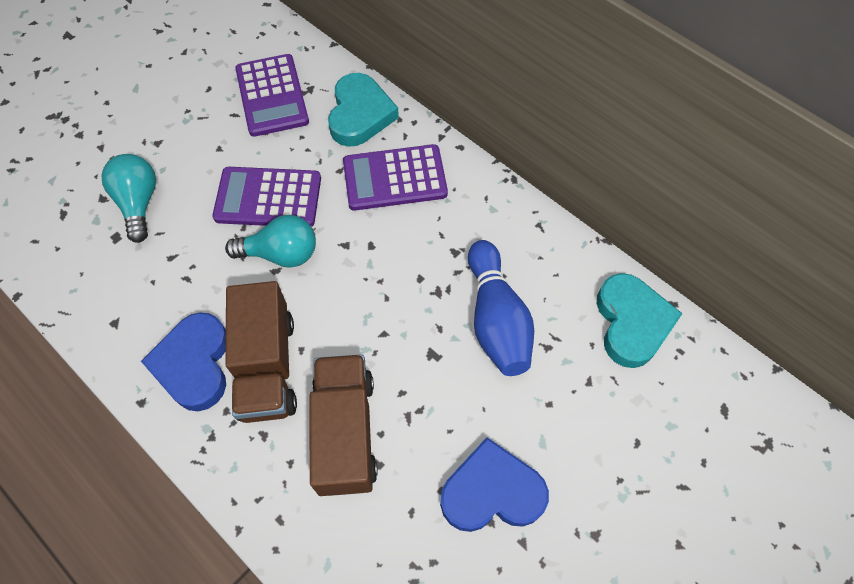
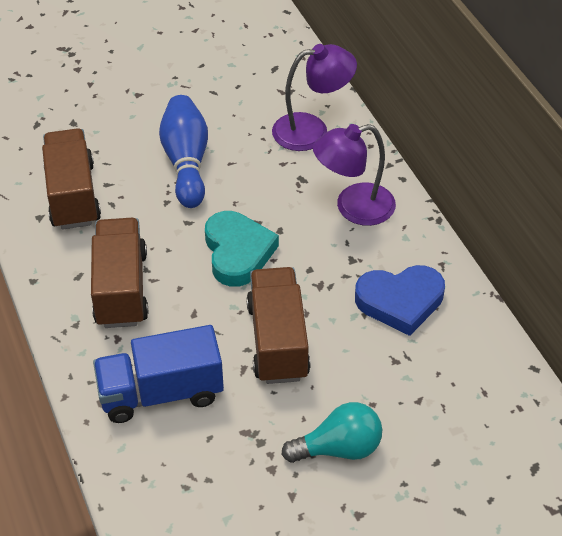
blue heart: 2 -> 1
blue truck: 0 -> 1
brown truck: 2 -> 3
purple calculator: 3 -> 0
purple lamp: 0 -> 2
turquoise heart: 2 -> 1
turquoise light bulb: 2 -> 1

